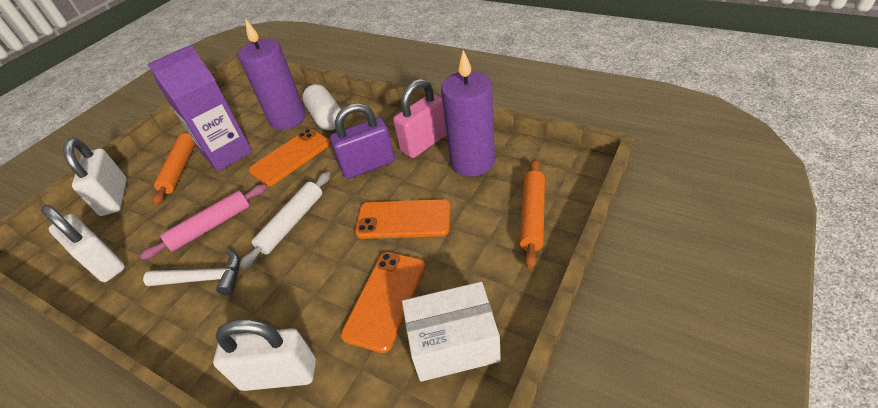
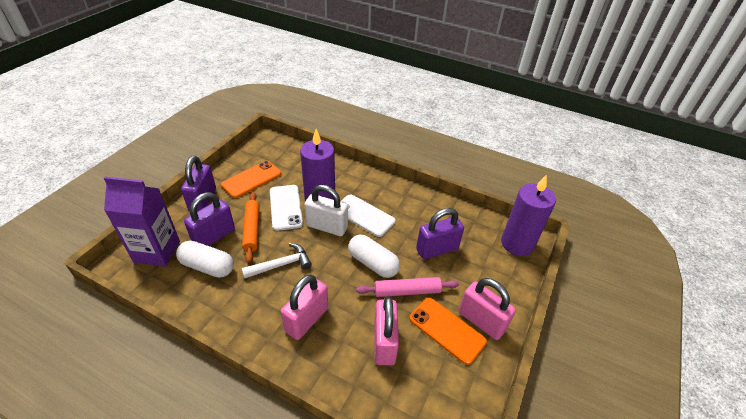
orange phone: 3 -> 2
orange rolling pin: 2 -> 1
pink padlock: 1 -> 3
purple padlock: 1 -> 3
white box: 1 -> 0
white capsule: 1 -> 2
white padlock: 3 -> 1
white phone: 0 -> 2
white rolling pin: 1 -> 0

